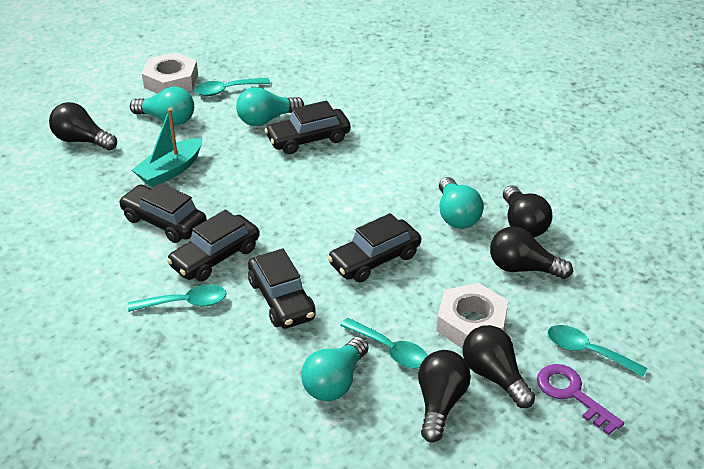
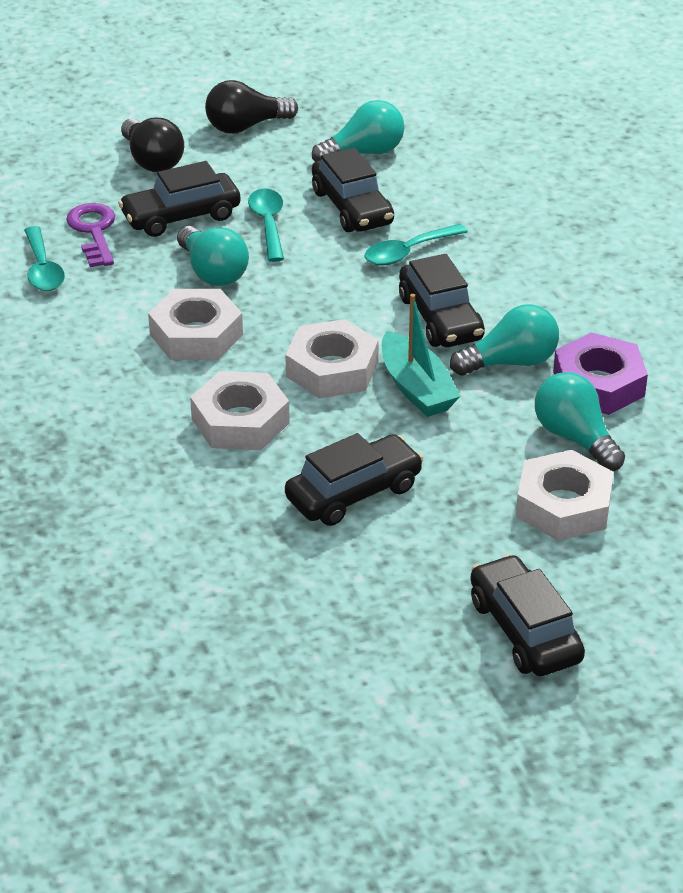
black light bulb: 5 -> 2
purple nut: 0 -> 1
turquoise spoon: 4 -> 3
white nut: 2 -> 4

